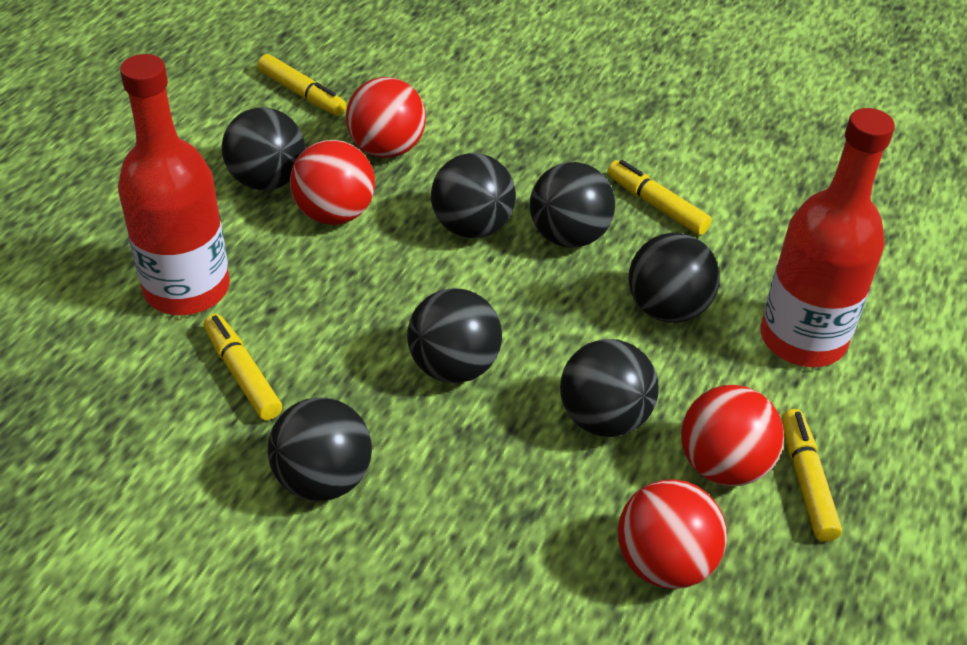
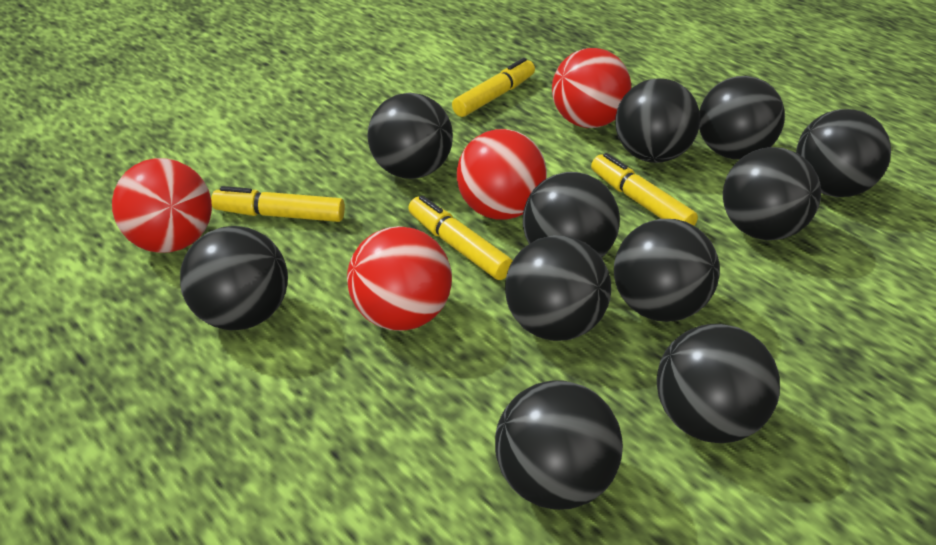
black ball: 7 -> 11
red bottle: 2 -> 0

